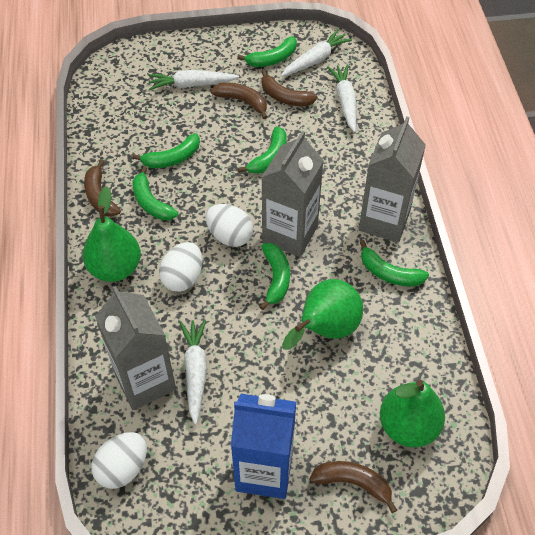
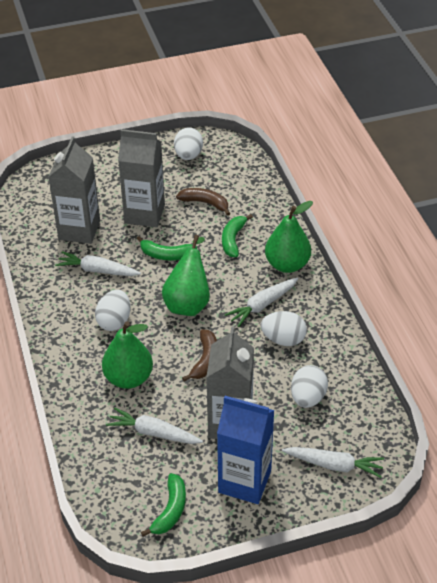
brown banana: 4 -> 2
green banana: 6 -> 3
white egg: 3 -> 4

